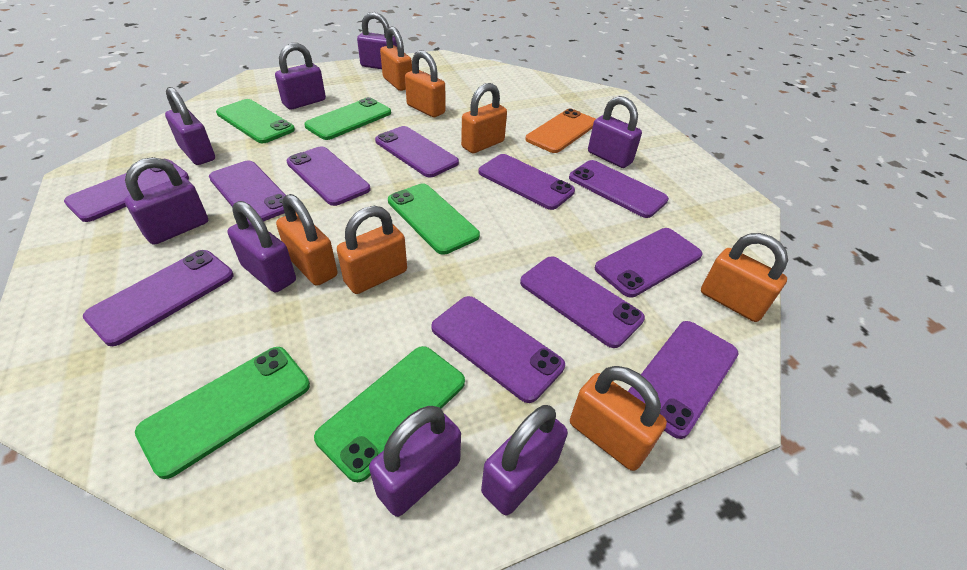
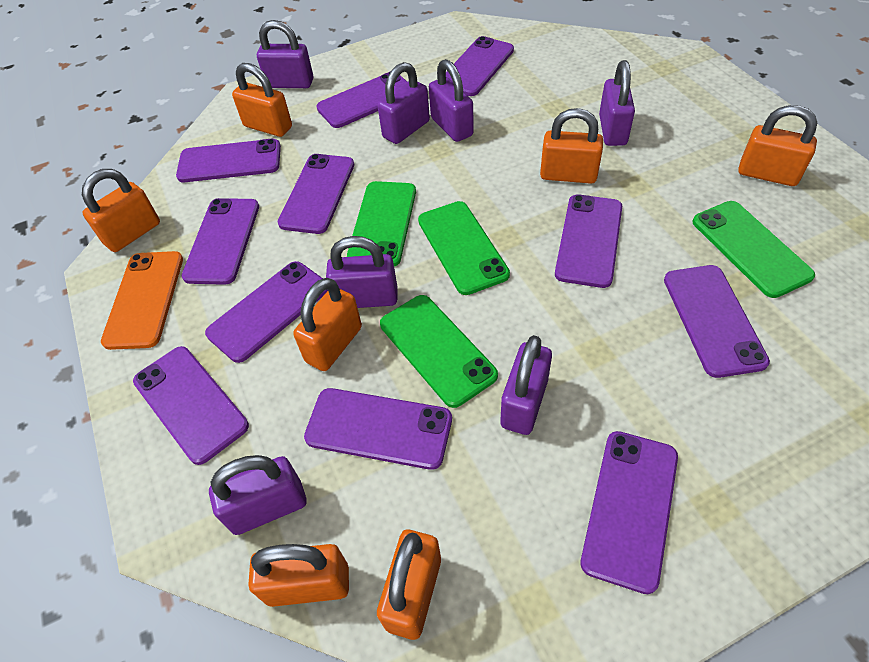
green phone: 5 -> 4
purple padlock: 8 -> 7

